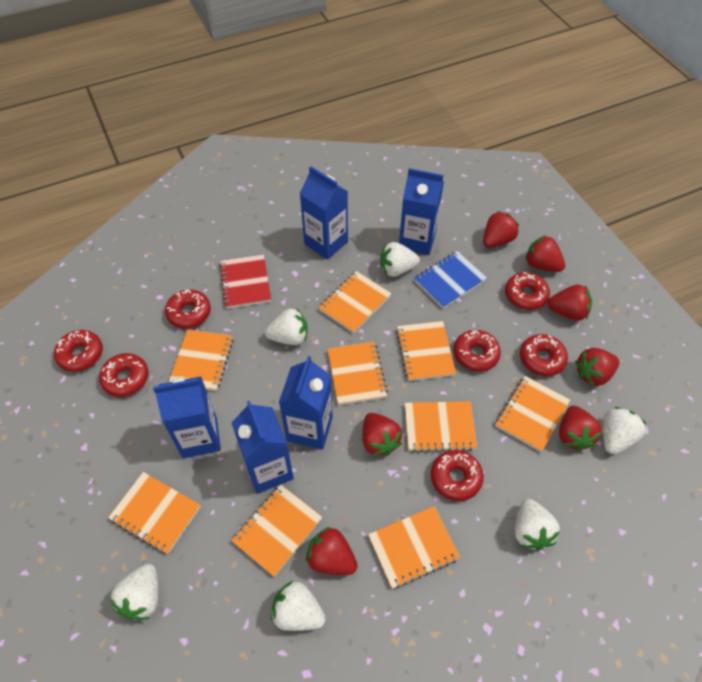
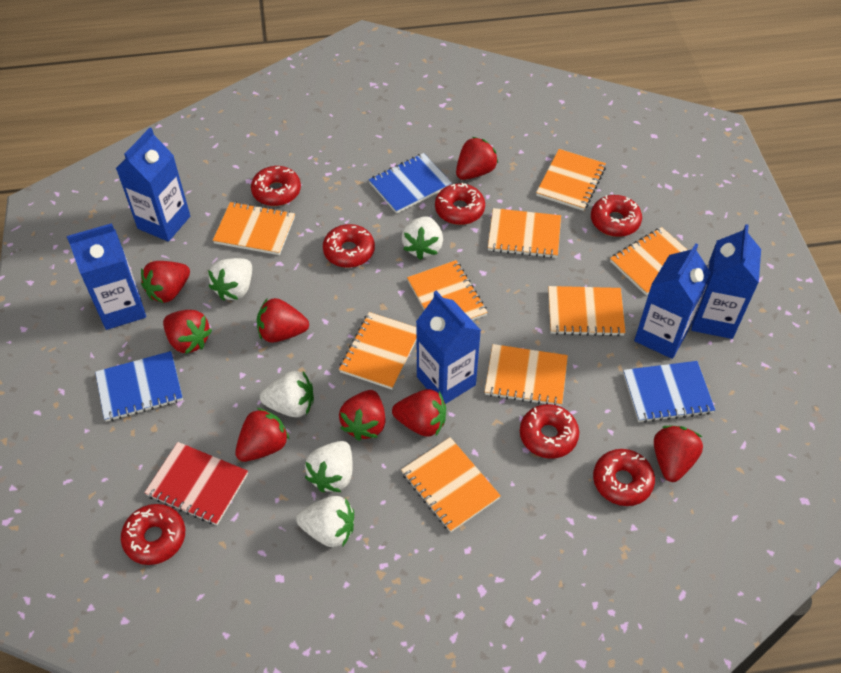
blue notebook: 1 -> 3
red strawberry: 7 -> 8
white strawberry: 6 -> 5

